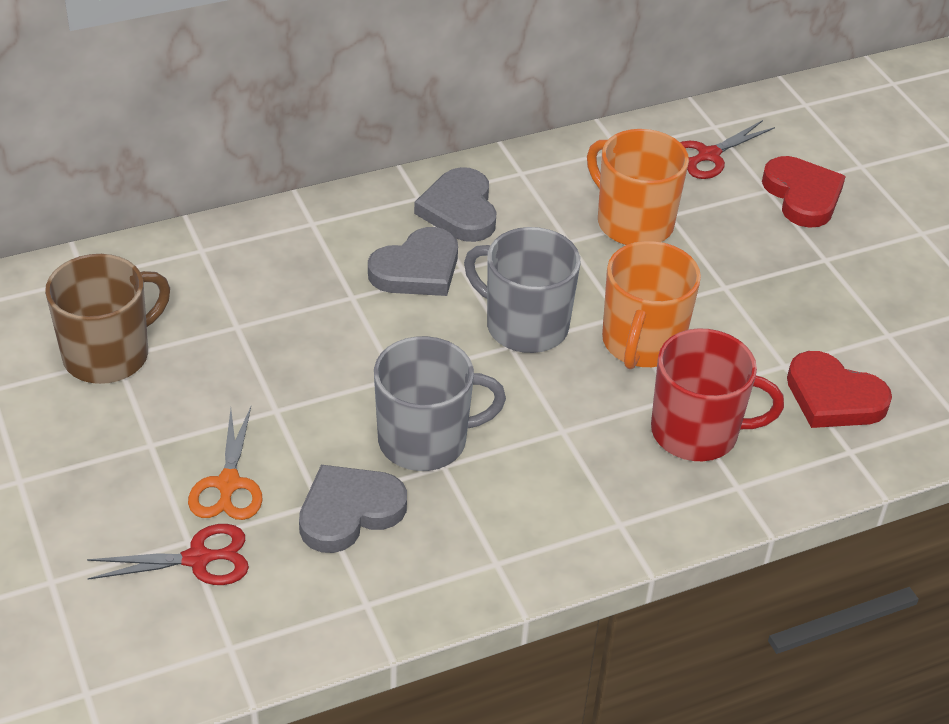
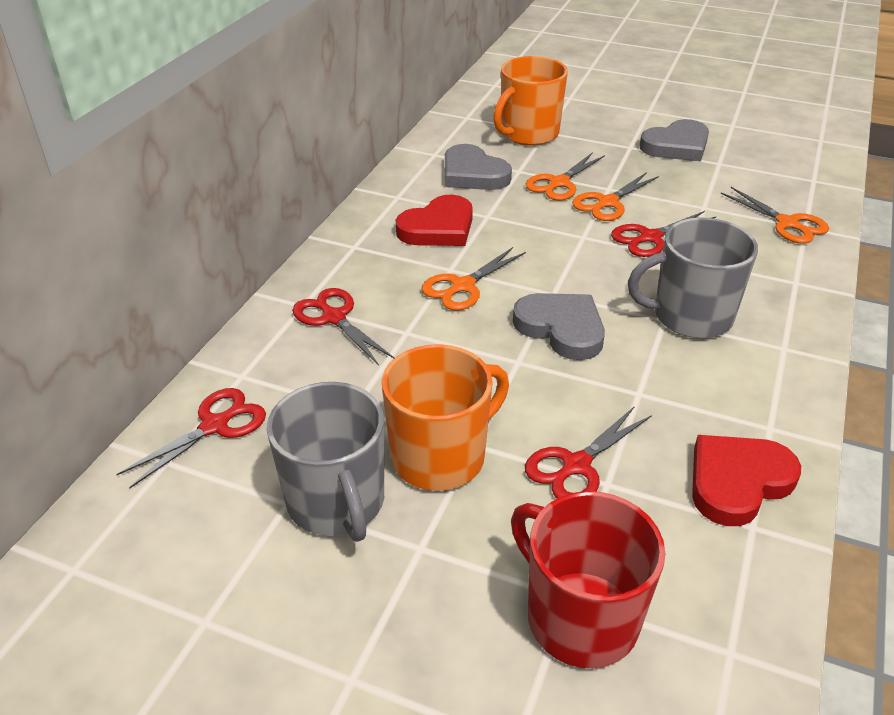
brown mug: 1 -> 0
orange scissors: 1 -> 4
red scissors: 2 -> 4

